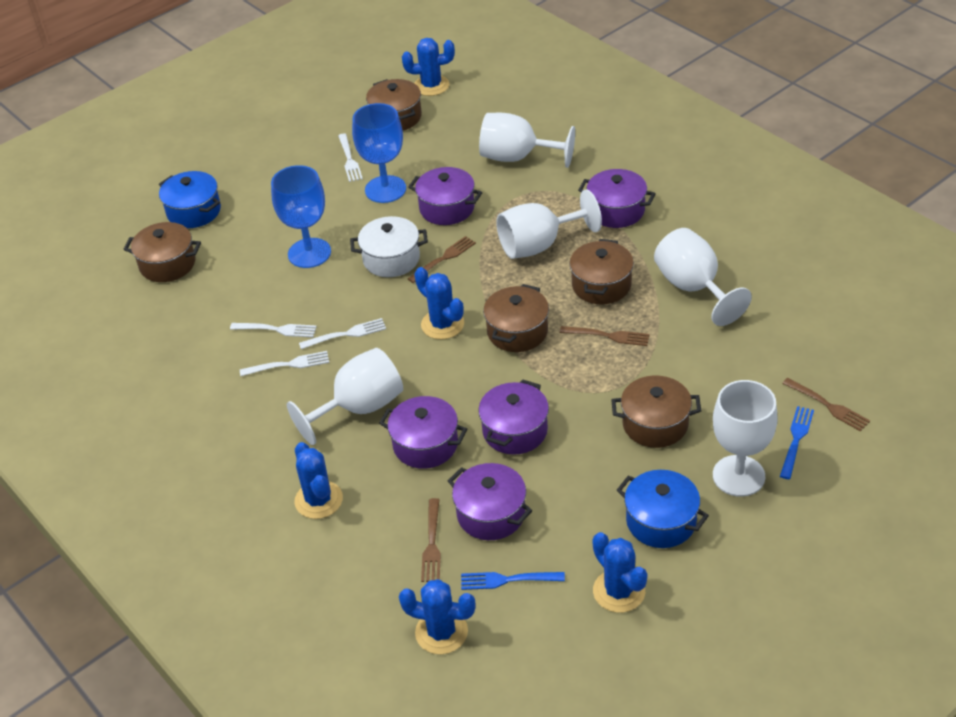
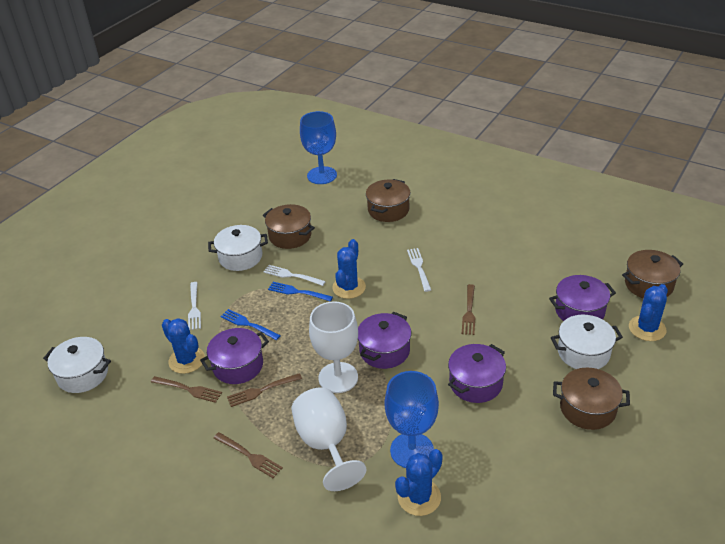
blue cactus: 5 -> 4
blue pot: 2 -> 0
brown pot: 5 -> 4
purple pot: 5 -> 4
white fork: 4 -> 3
white goblet: 5 -> 2
white pot: 1 -> 3

